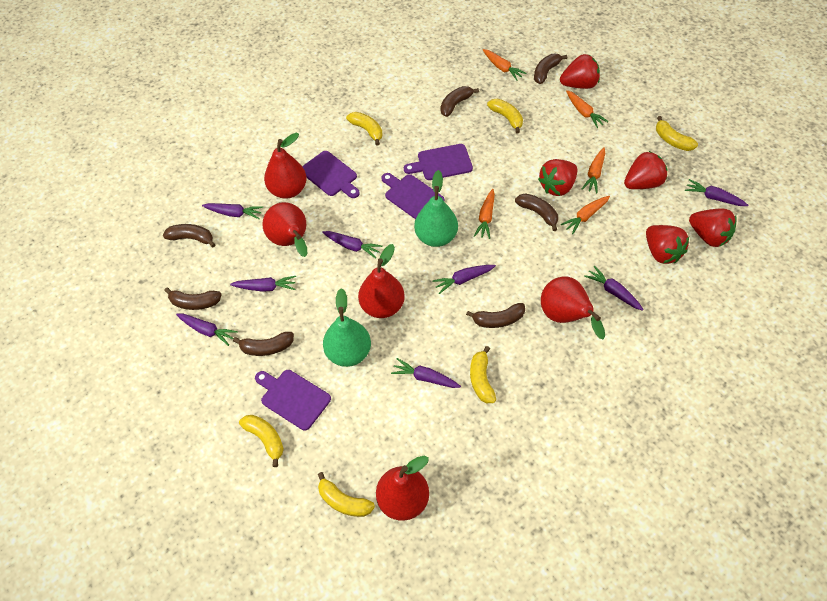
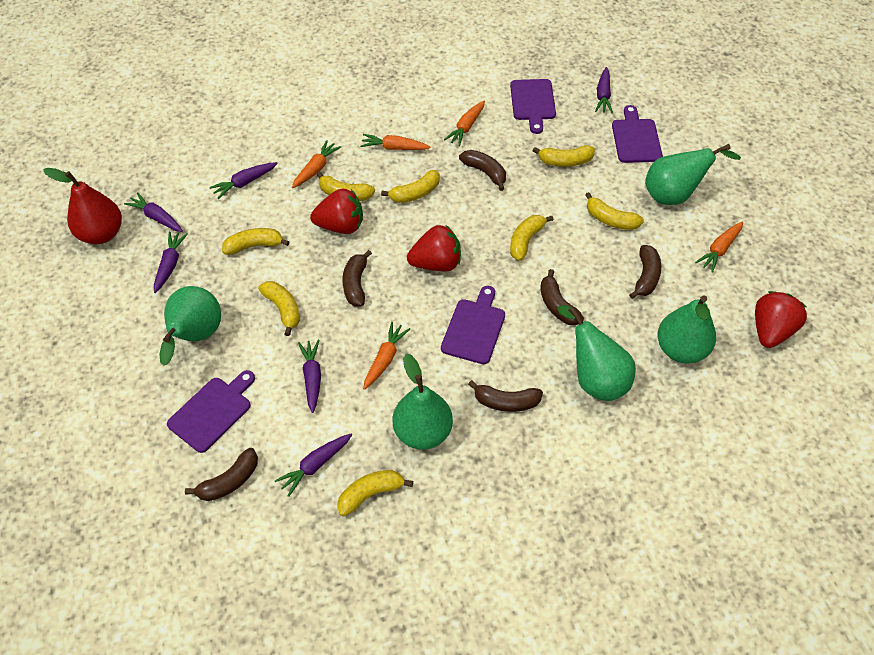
brown banana: 7 -> 6
green pear: 2 -> 5
purple carrot: 8 -> 6
red pear: 5 -> 1
red strawberry: 5 -> 3
yellow banana: 6 -> 8

